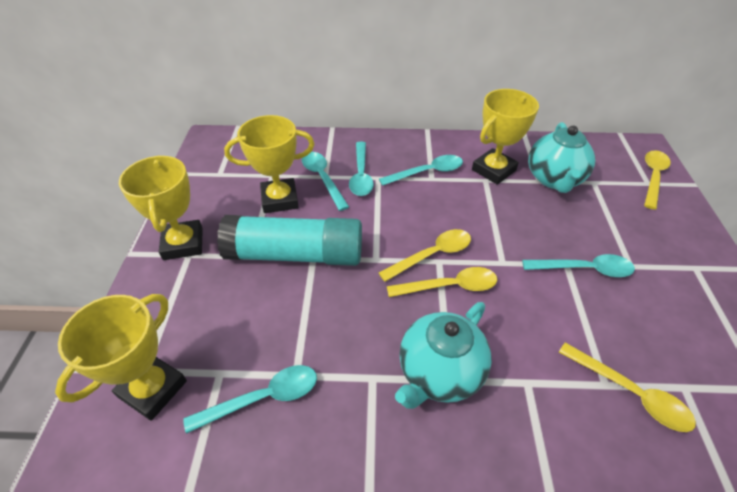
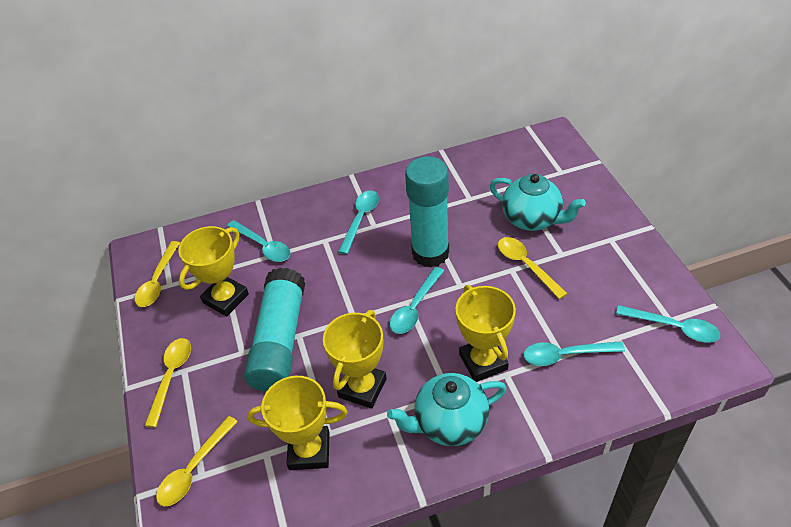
turquoise glue stick: 1 -> 2

